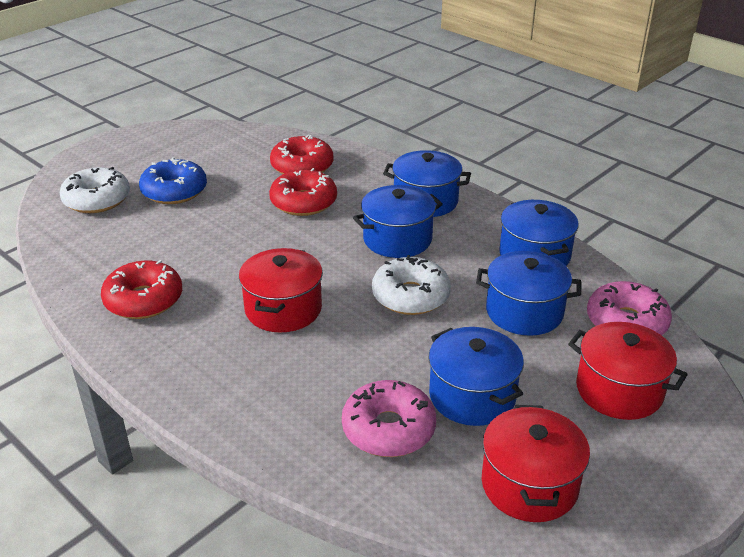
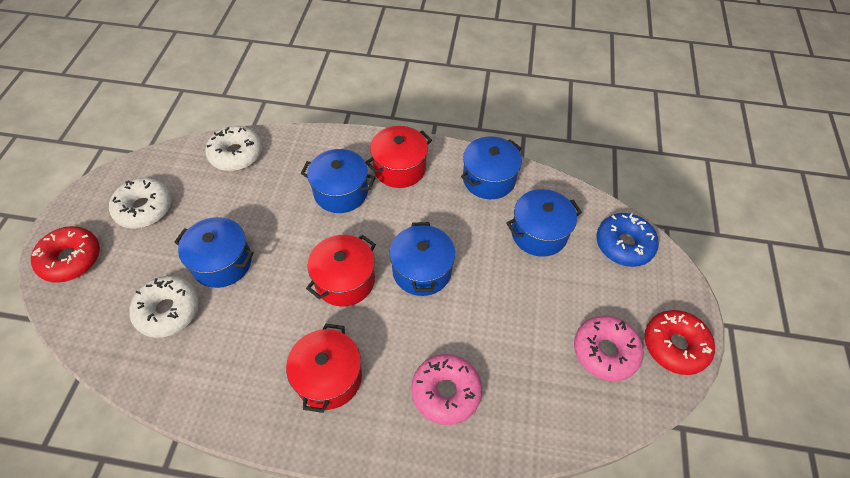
red donut: 3 -> 2
white donut: 2 -> 3

